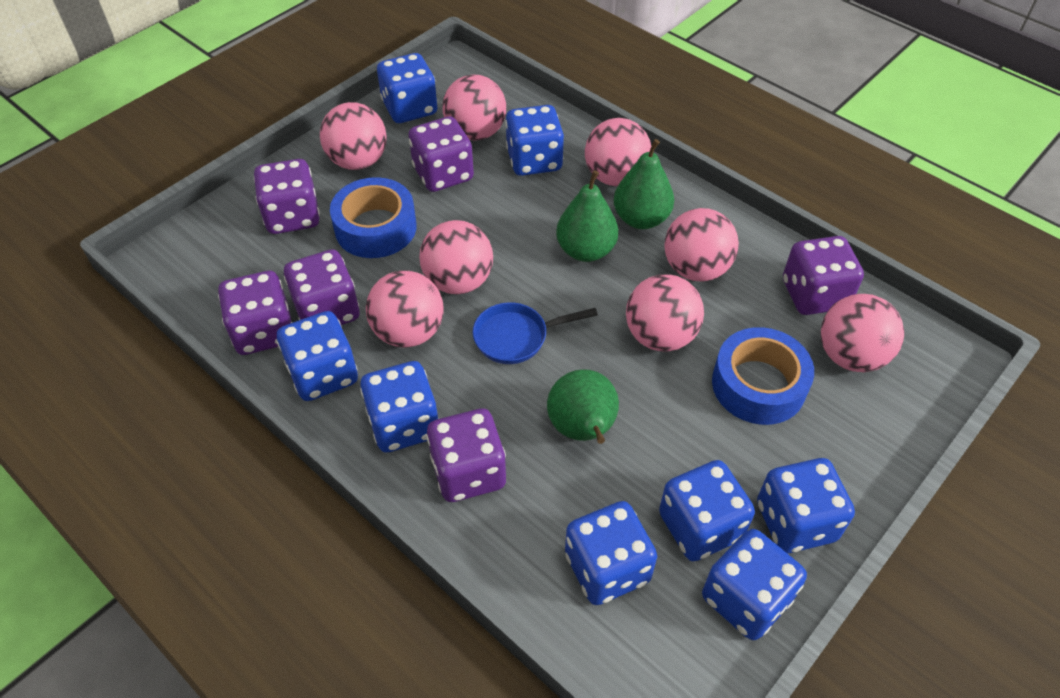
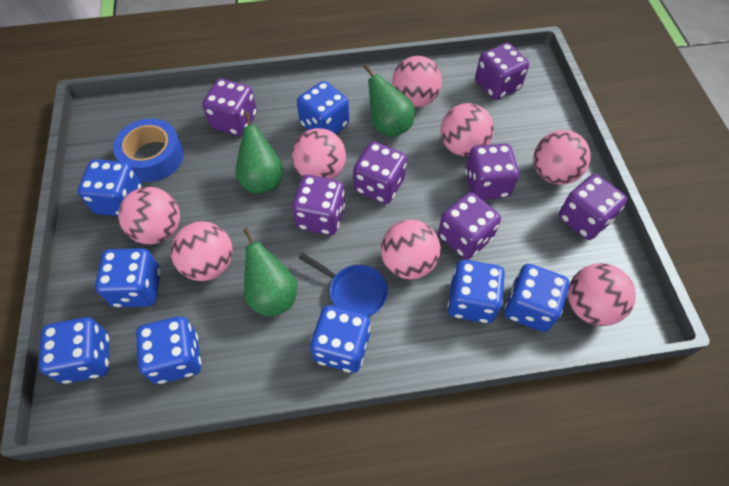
blue tape: 2 -> 1
purple dice: 6 -> 7

